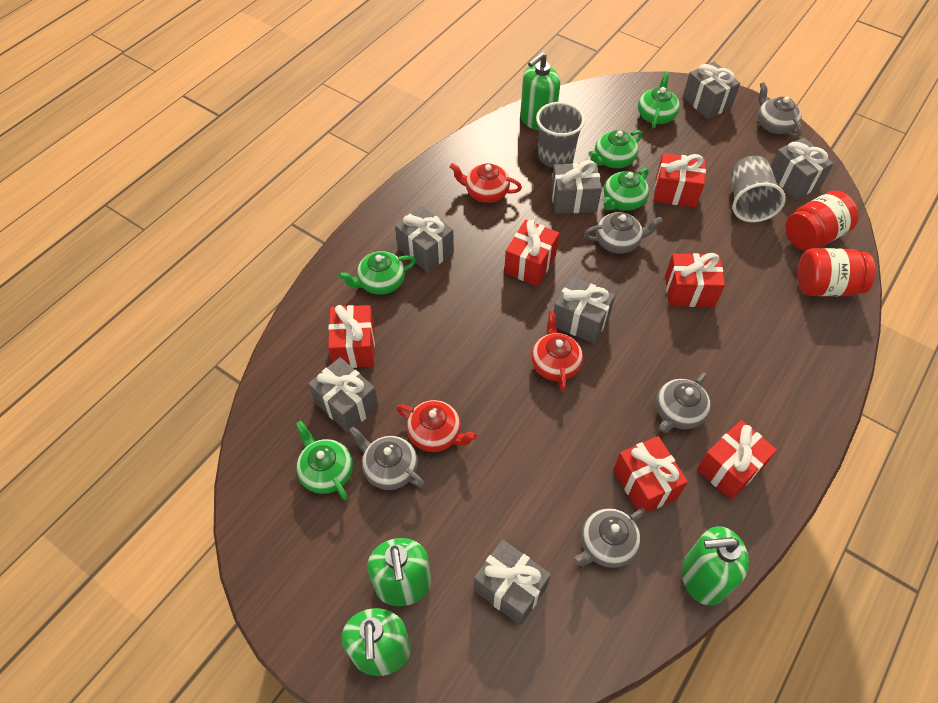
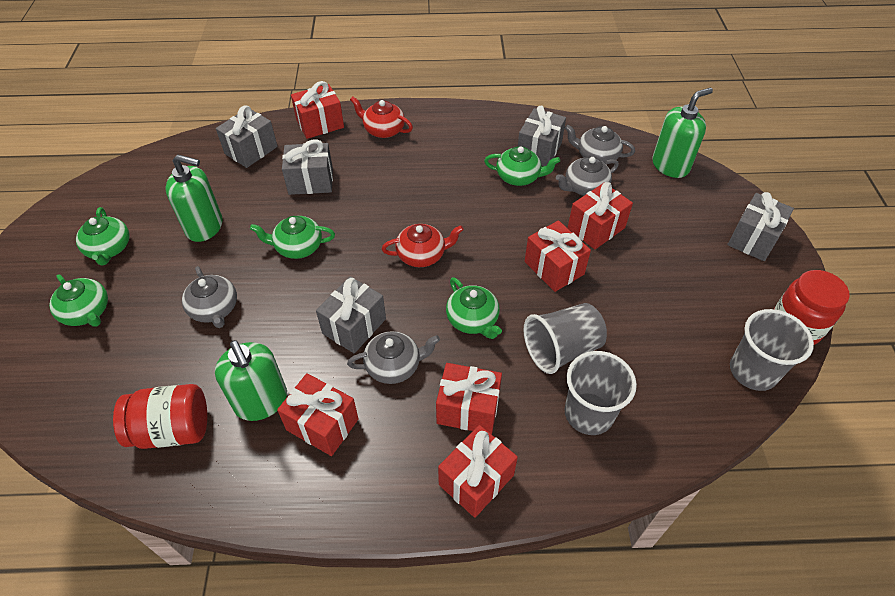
green soap dispenser: 4 -> 3
grey cup: 2 -> 3
grey gift: 7 -> 5
grey teapot: 5 -> 4
red teapot: 3 -> 2

